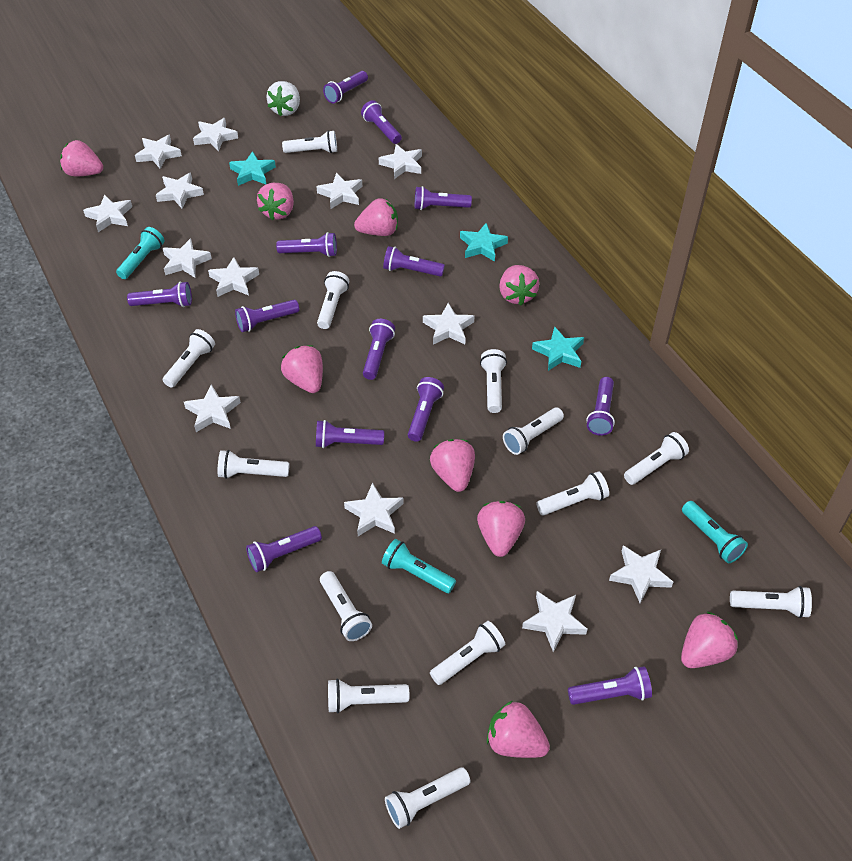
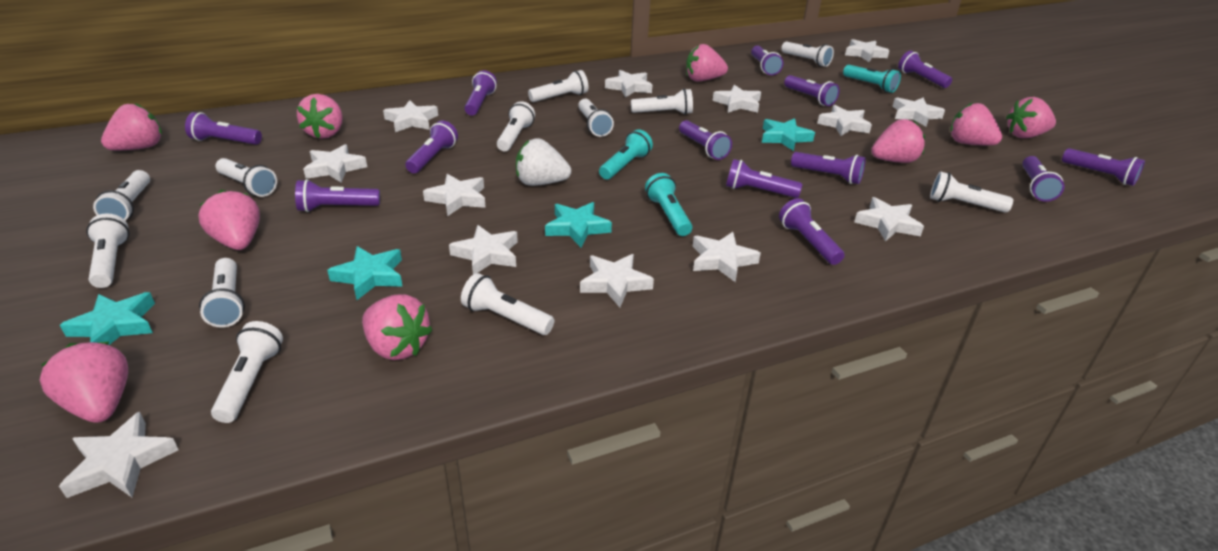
turquoise star: 3 -> 4
white flashlight: 13 -> 12

